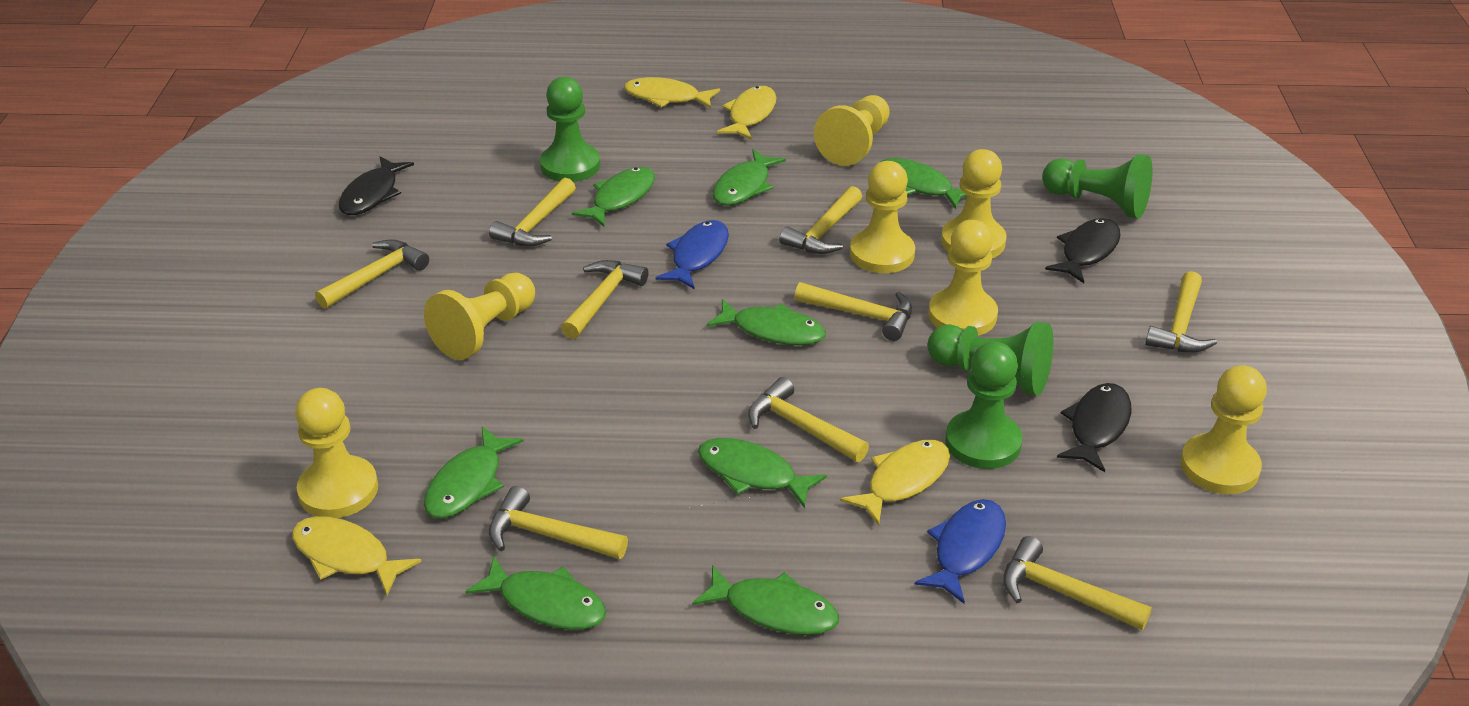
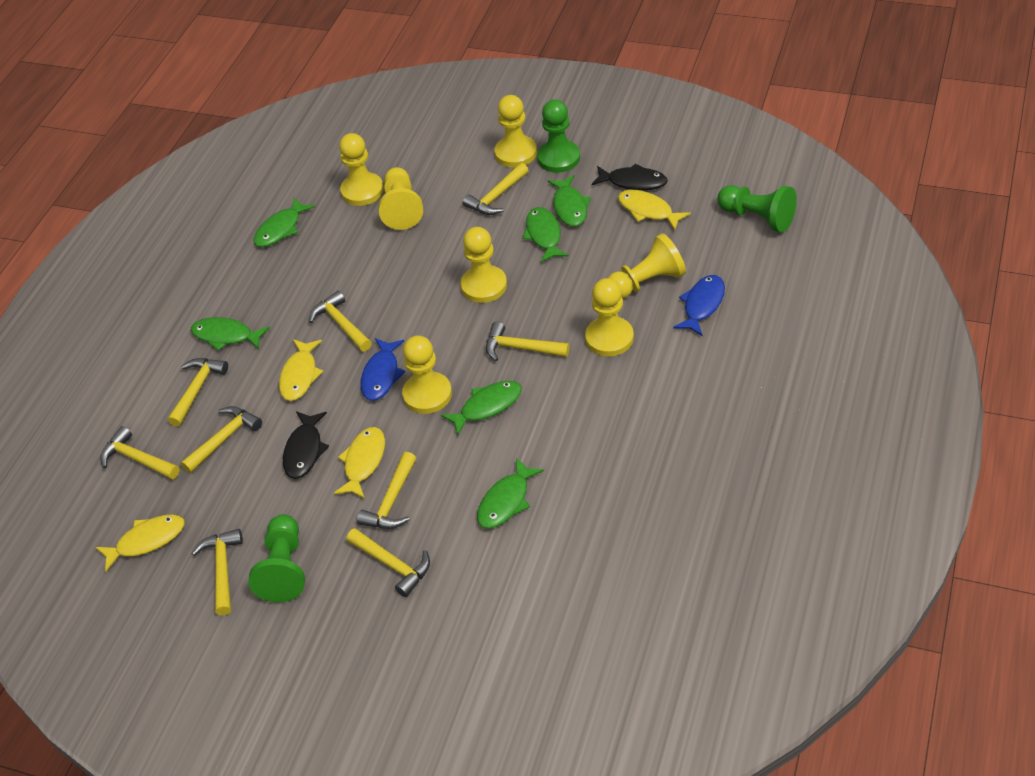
black fish: 3 -> 2
green fish: 8 -> 6
green pawn: 4 -> 3

